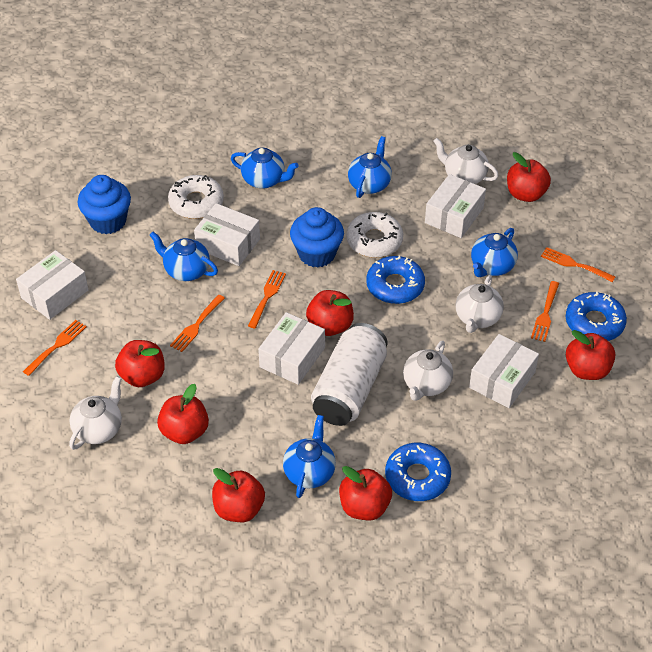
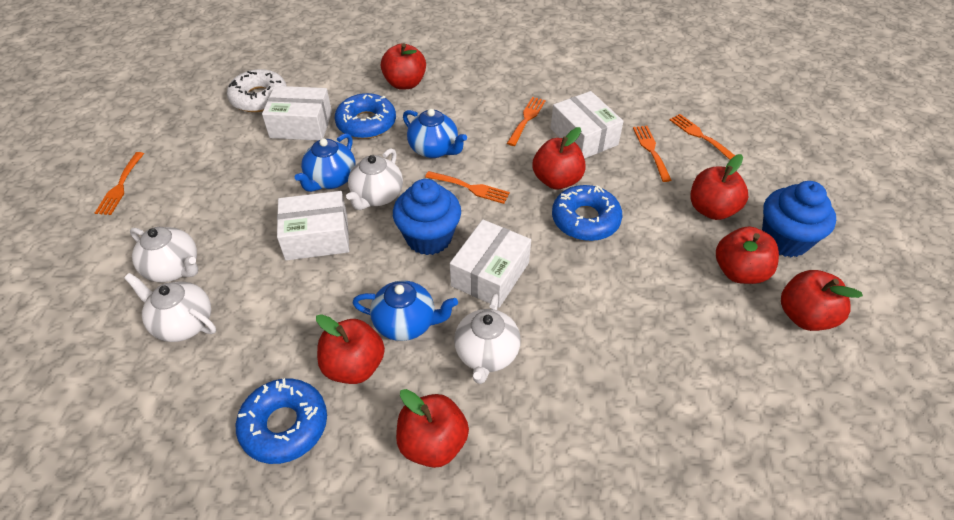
blue teapot: 5 -> 3
white box: 5 -> 4
white can: 1 -> 0
white donut: 2 -> 1

